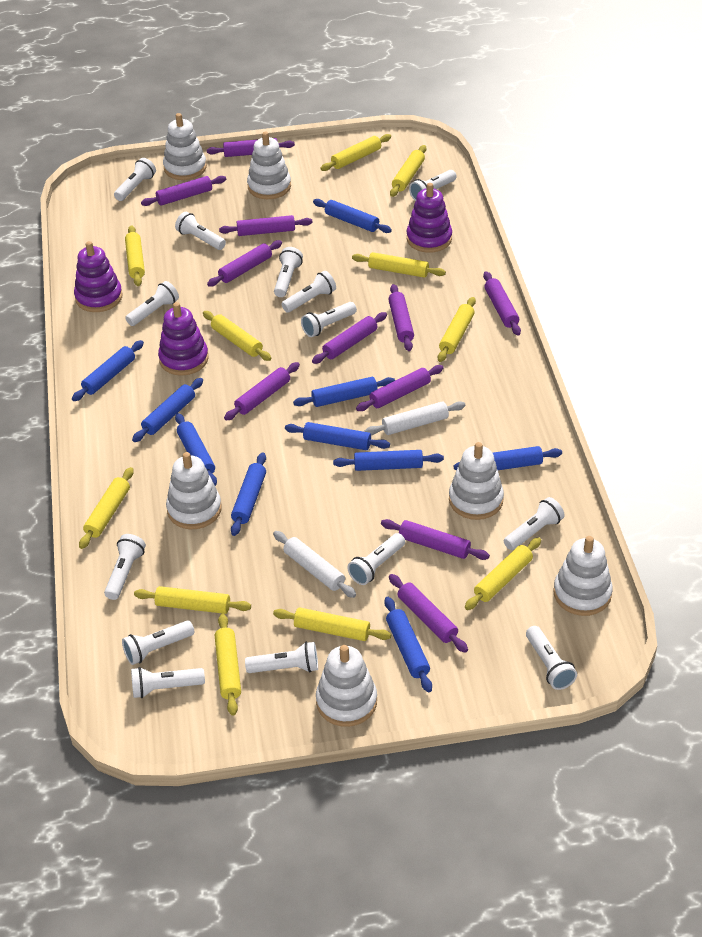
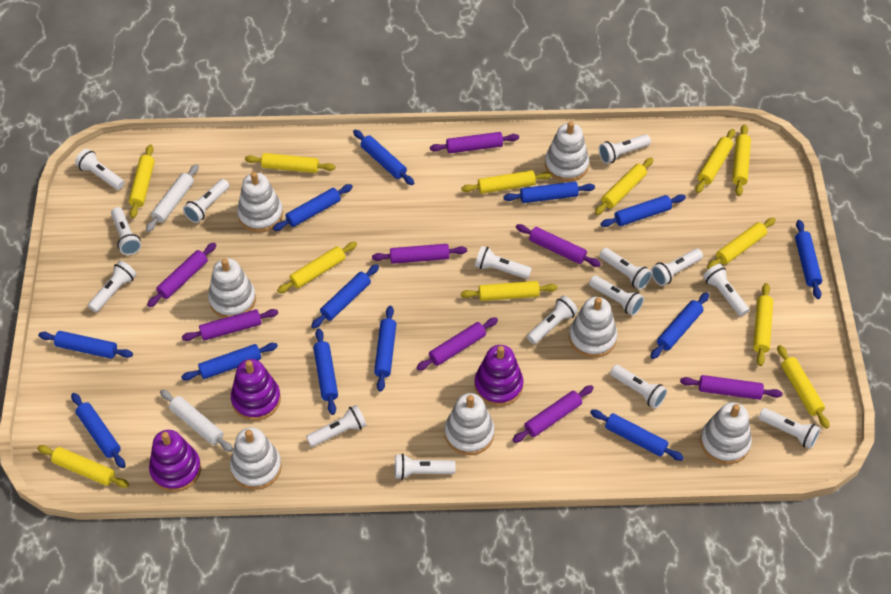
blue rolling pin: 10 -> 13
purple rolling pin: 11 -> 8
white flashlight: 14 -> 15
white stacking toy: 6 -> 7
yellow rolling pin: 11 -> 12

